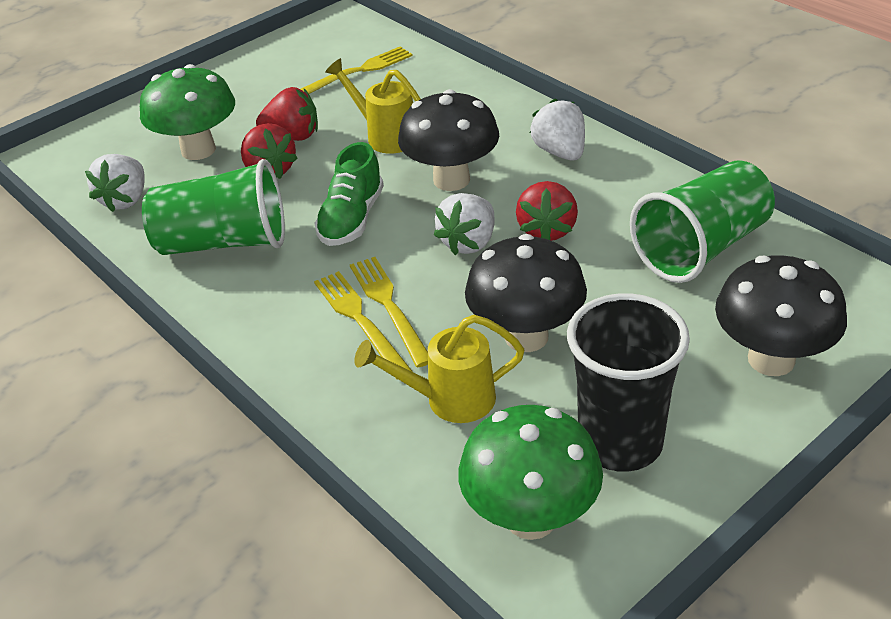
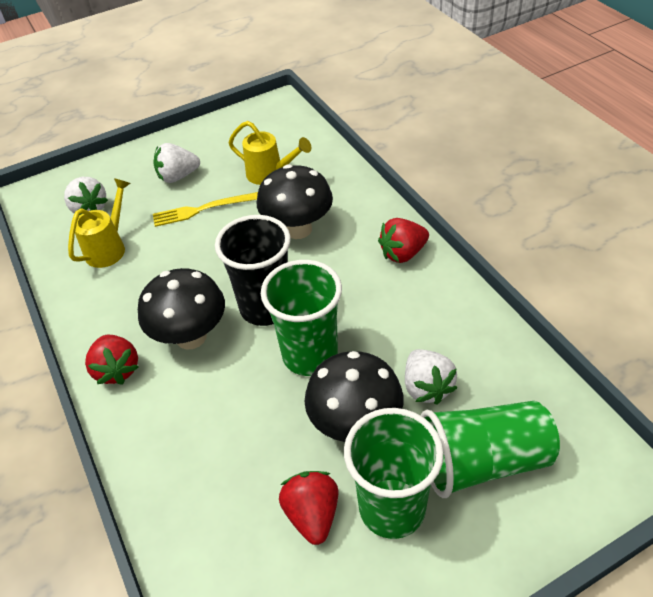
green cup: 2 -> 3
green mushroom: 2 -> 0
green shoe: 1 -> 0
yellow fork: 3 -> 1

